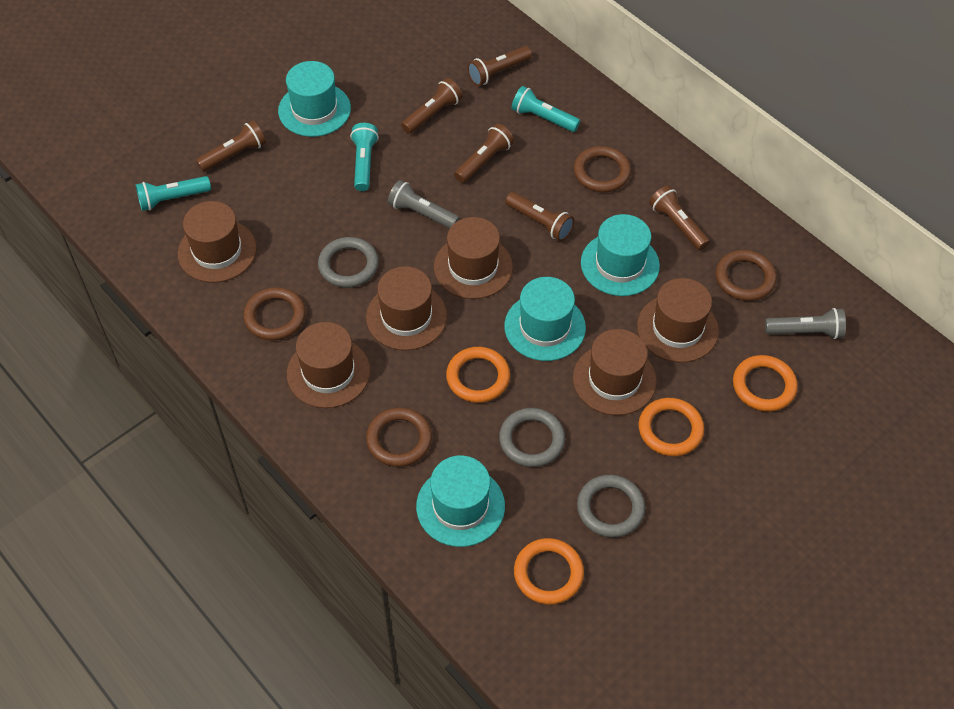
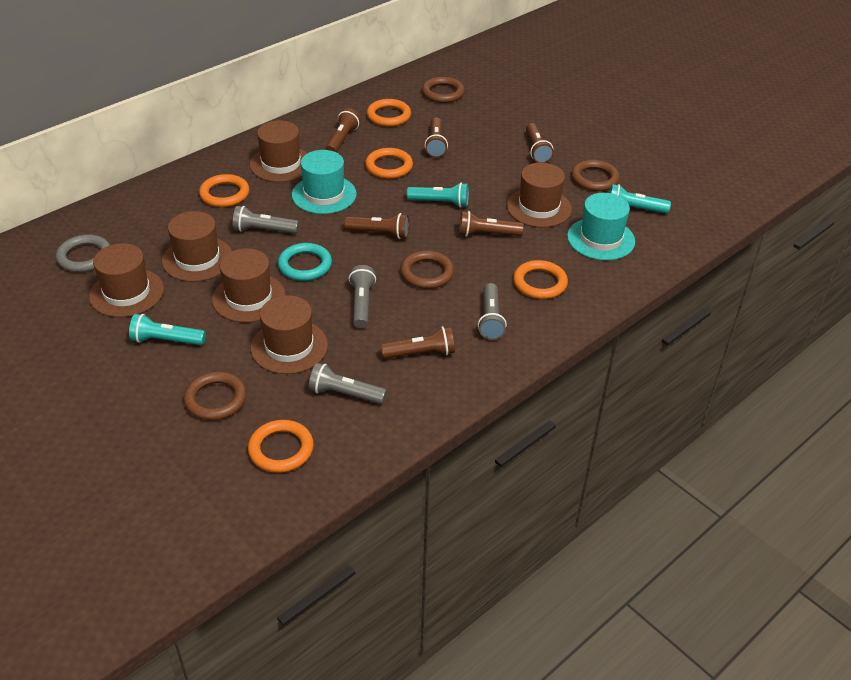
grey flashlight: 2 -> 4
grey ring: 3 -> 1
orange ring: 4 -> 5
turquoise hat: 4 -> 2
turquoise ring: 0 -> 1

